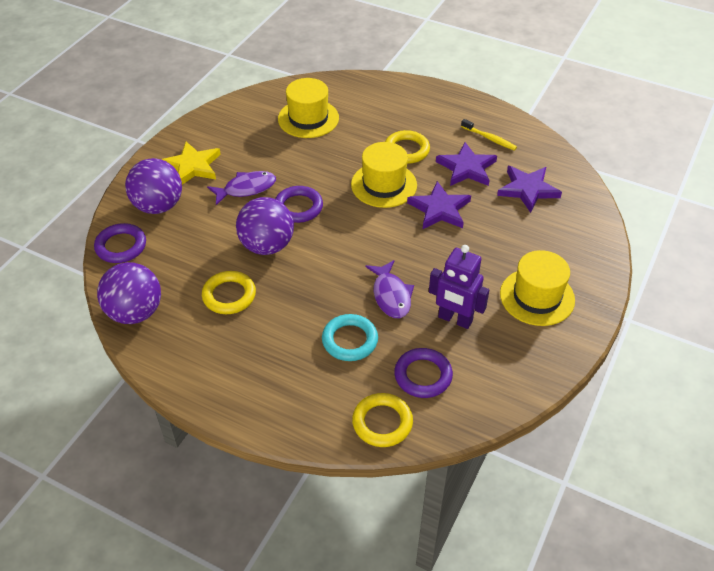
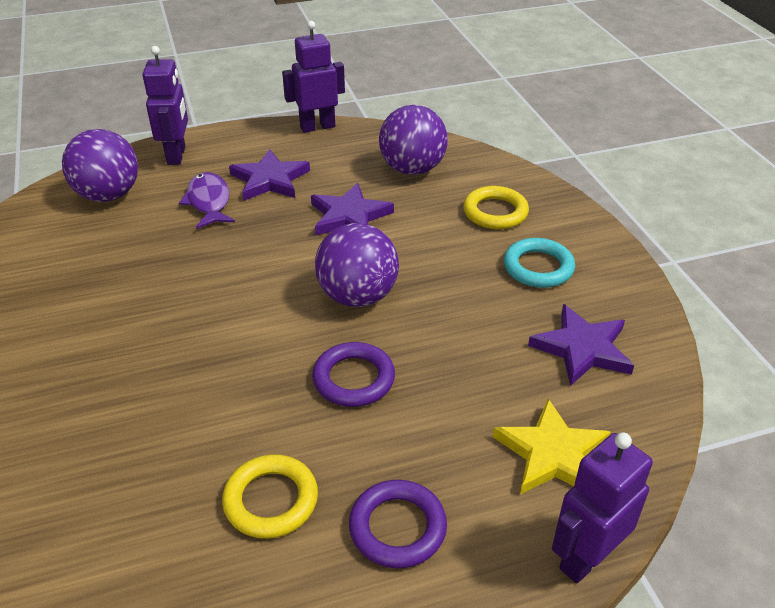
purple fish: 2 -> 1
purple ring: 3 -> 2
purple robot: 1 -> 3
yellow hat: 3 -> 0
yellow ring: 3 -> 2
yellow toothbrush: 1 -> 0

